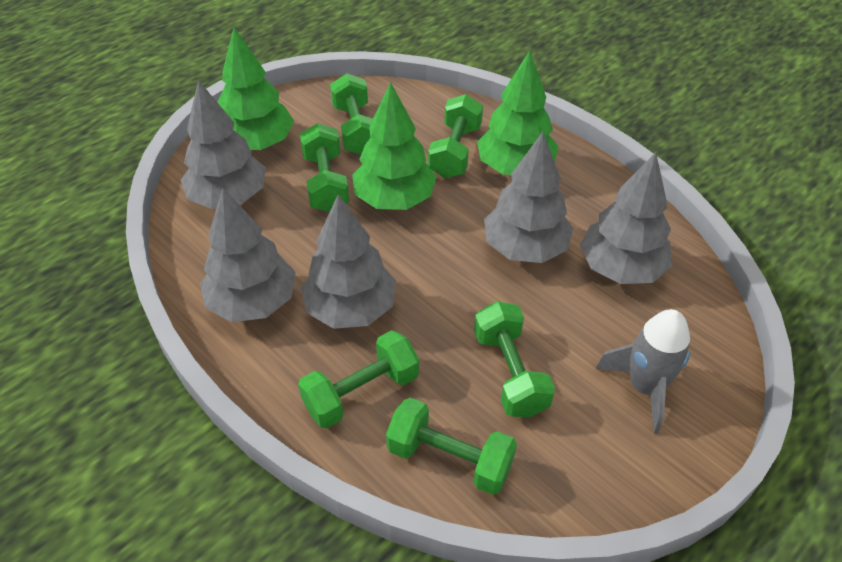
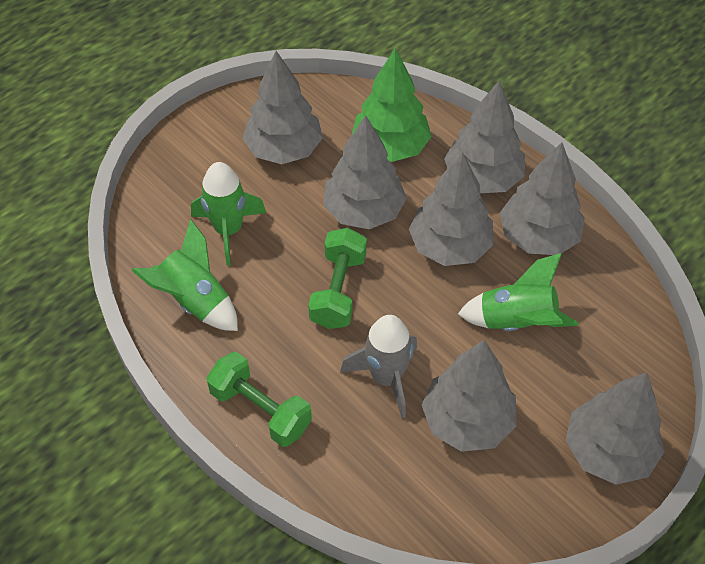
green dumbbell: 6 -> 2
green rocket: 0 -> 3
green tree: 3 -> 1
grey tree: 5 -> 7

